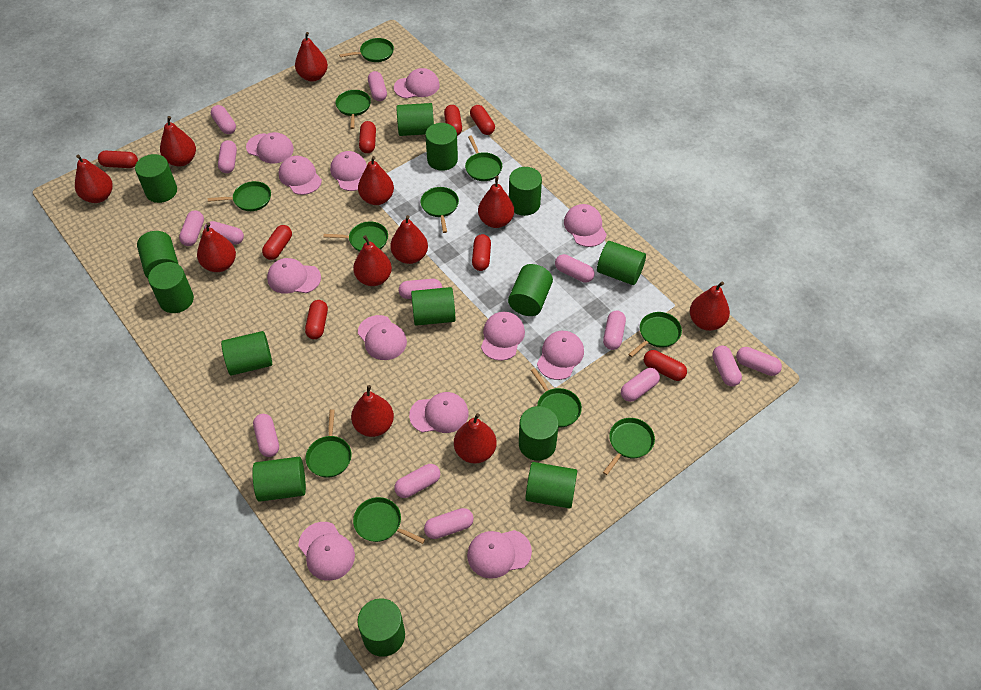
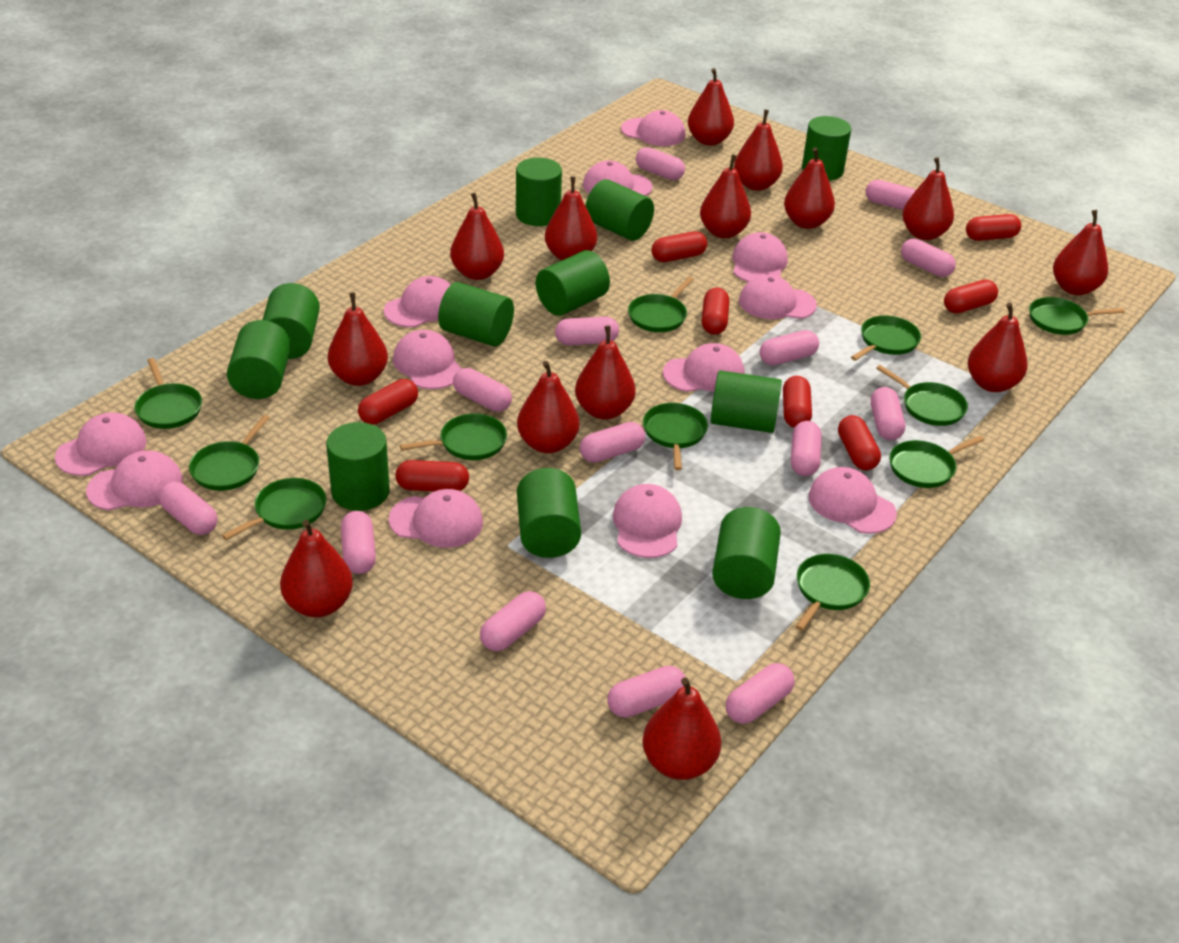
green cylinder: 14 -> 11
red pear: 11 -> 14

